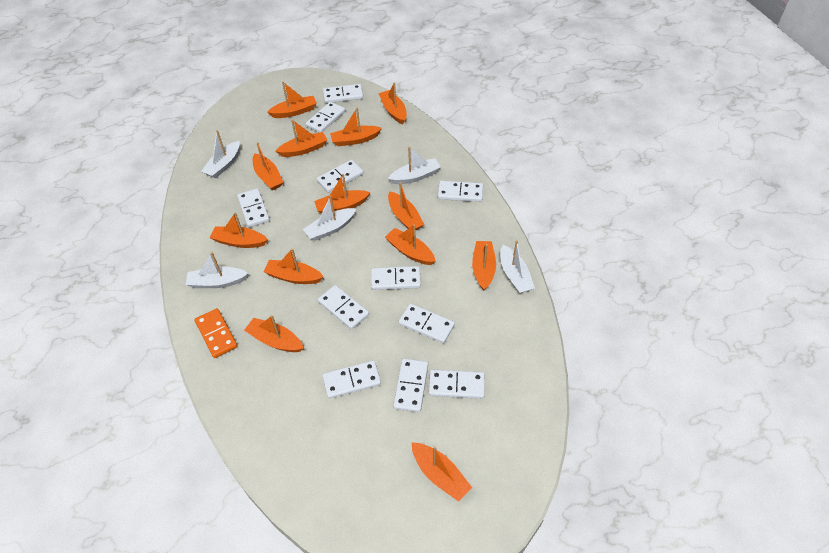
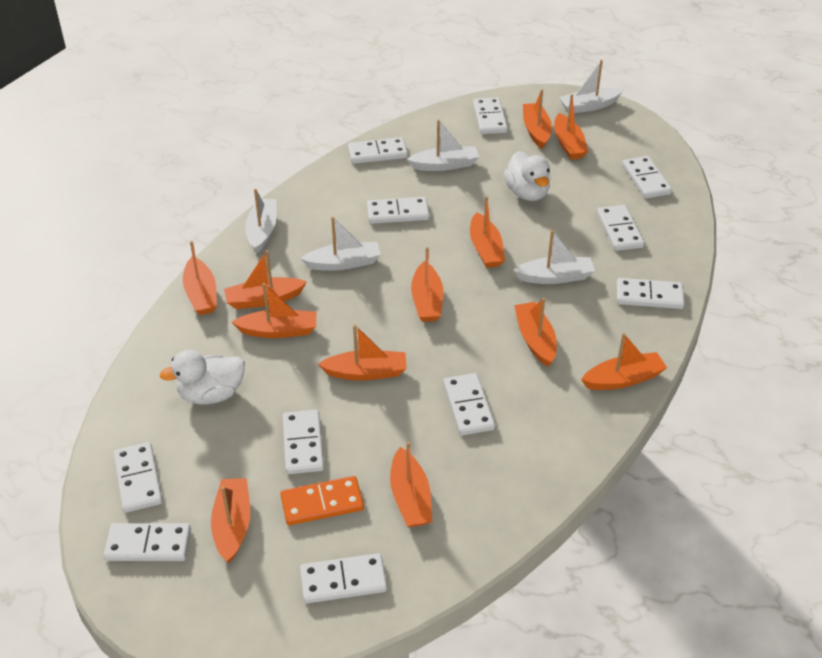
orange boat: 13 -> 12
white duck: 0 -> 2

